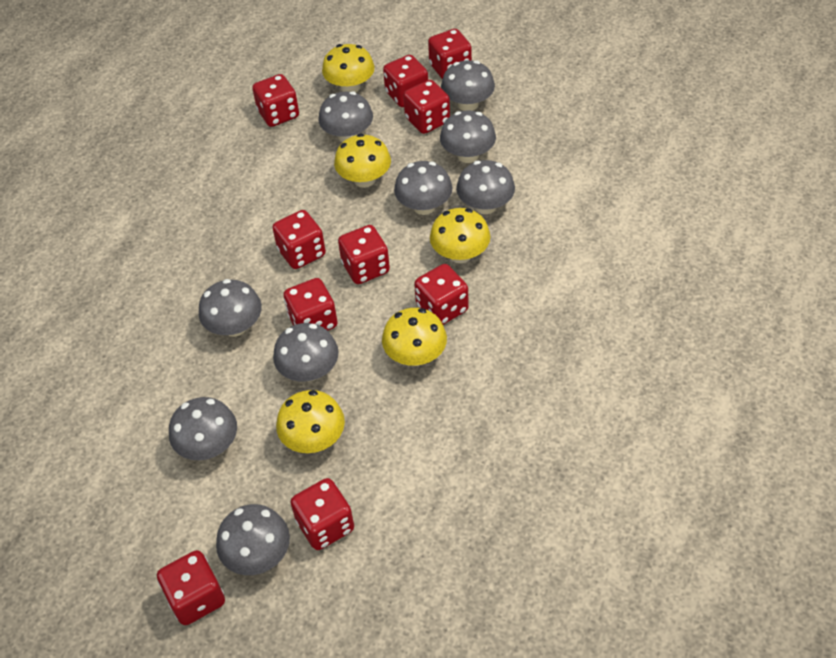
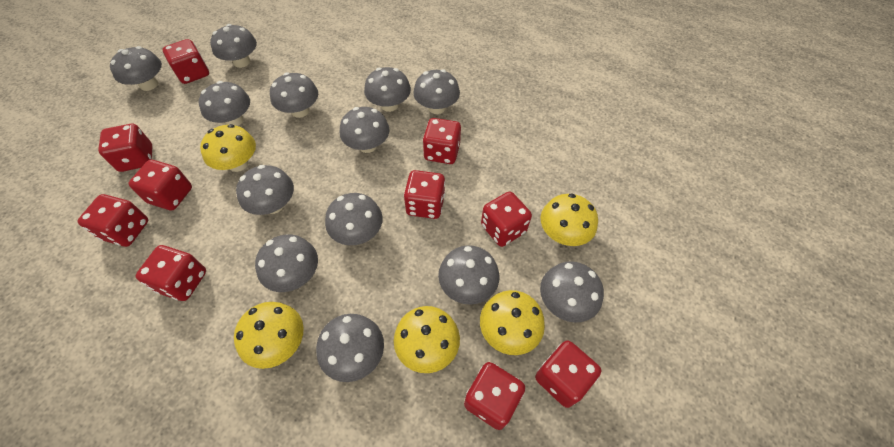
grey mushroom: 9 -> 13

